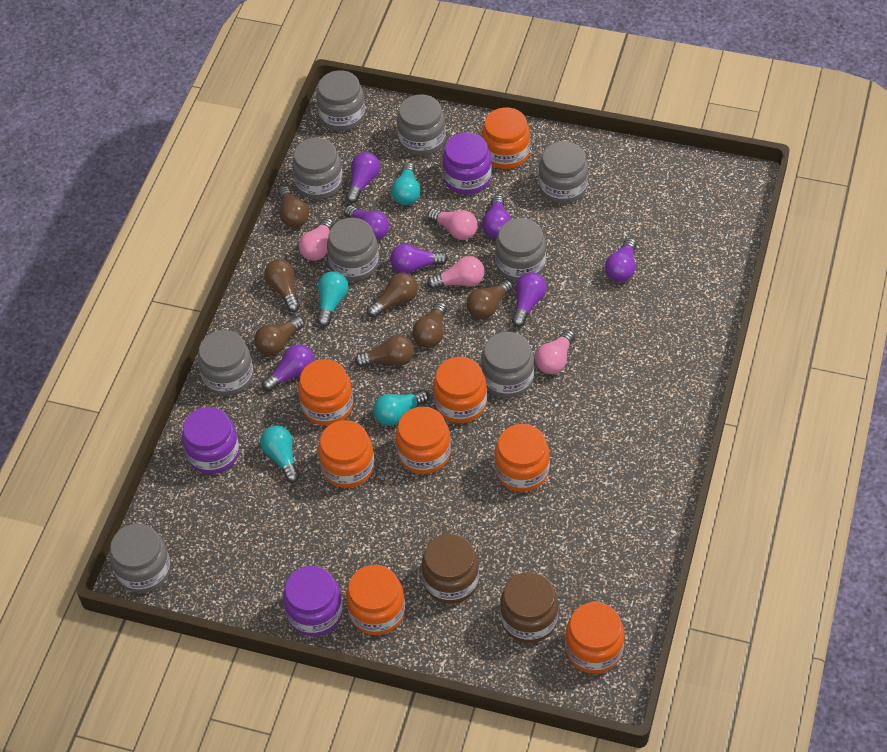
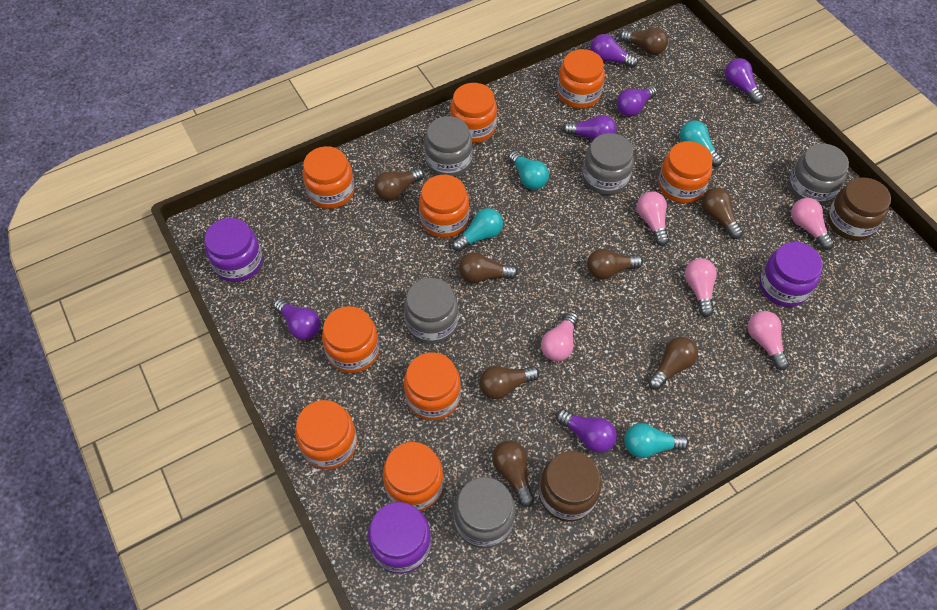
brown light bulb: 7 -> 8
grey jar: 9 -> 5
orange jar: 8 -> 9
pink light bulb: 4 -> 5
purple light bulb: 7 -> 6

